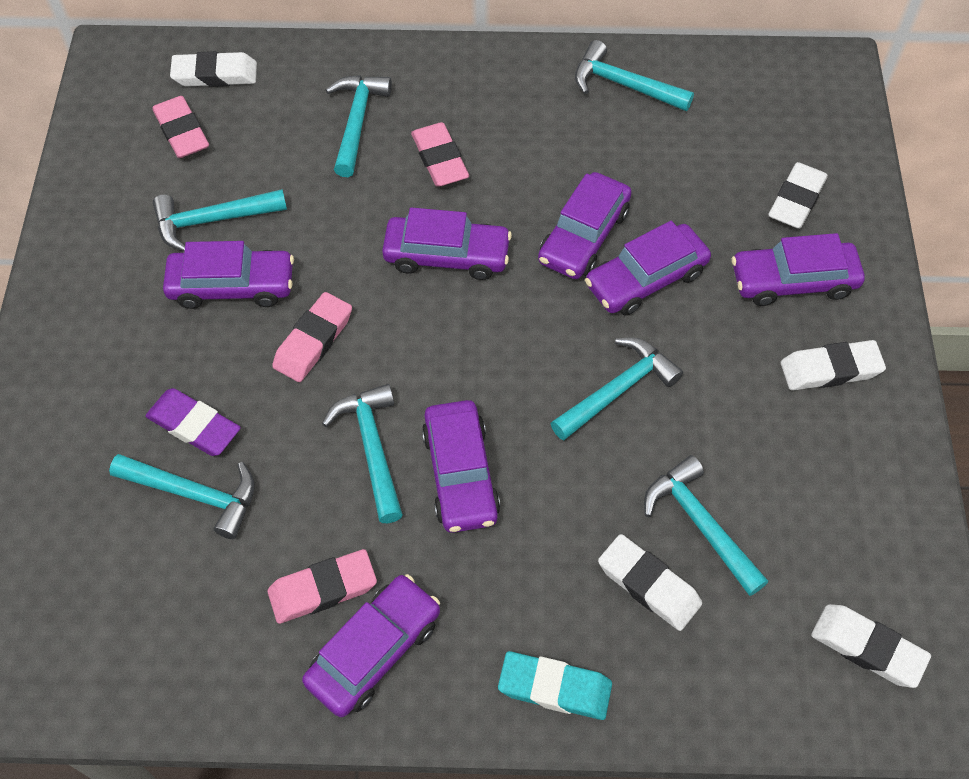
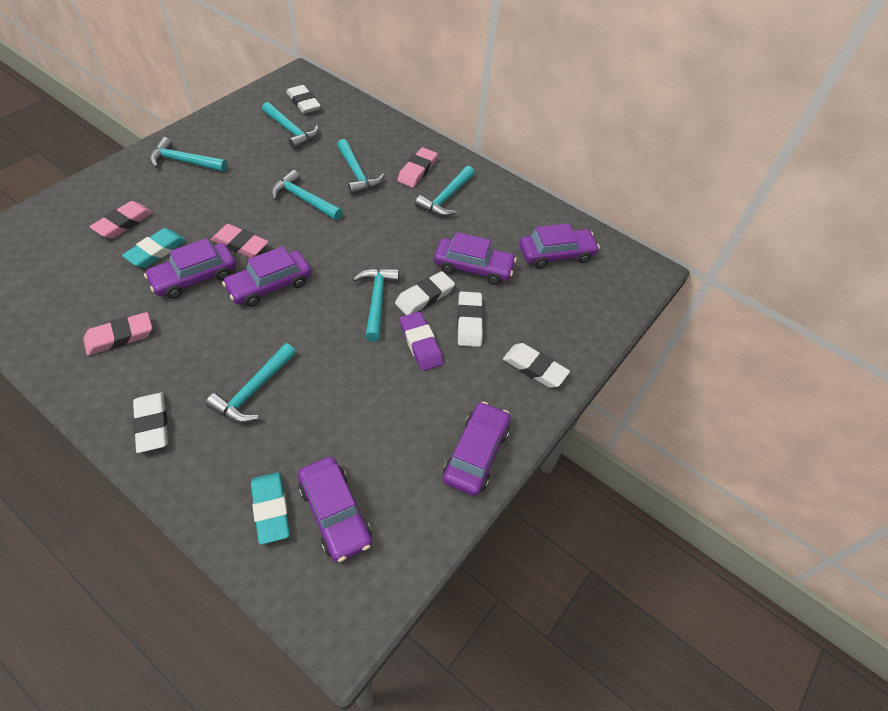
purple car: 7 -> 6
turquoise eraser: 1 -> 2

